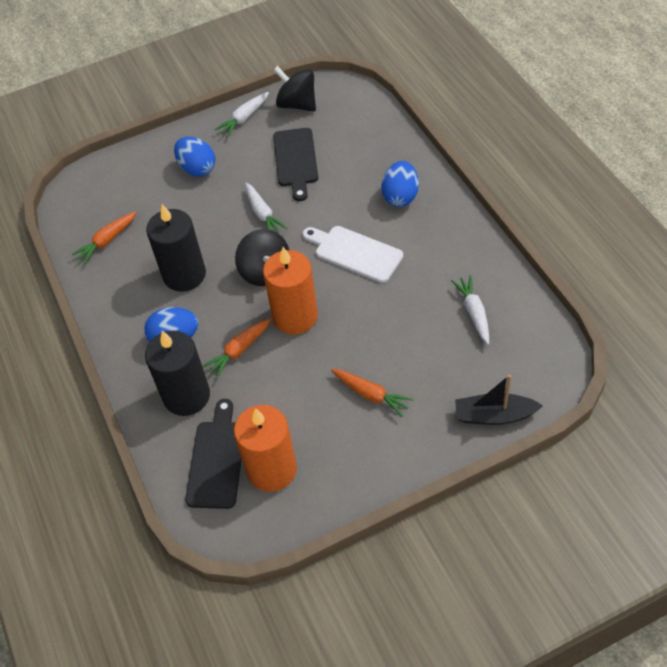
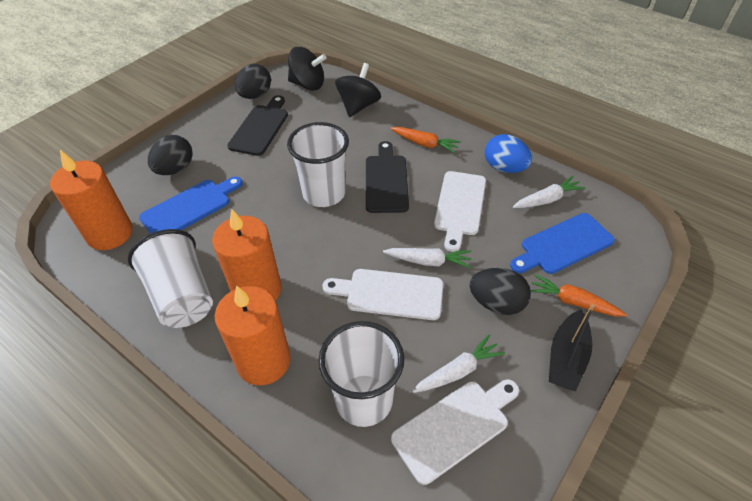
black candle: 2 -> 0
black egg: 0 -> 3
blue cutting board: 0 -> 2
blue egg: 3 -> 1
orange candle: 2 -> 3
orange carrot: 3 -> 2
white cup: 0 -> 3
white cutting board: 1 -> 3

